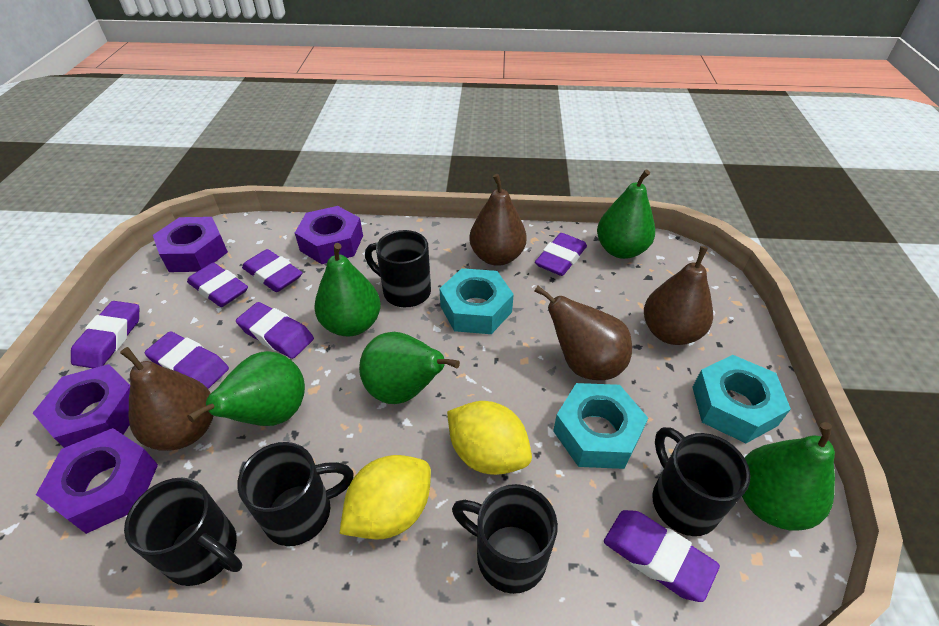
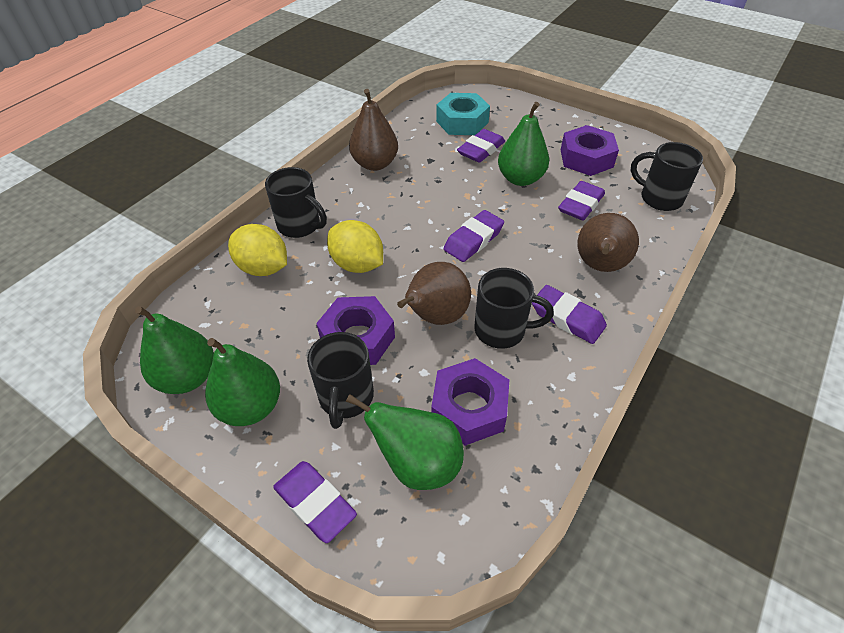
black mug: 5 -> 4
brown pear: 4 -> 3
green pear: 5 -> 4
purple eraser: 7 -> 5
purple nut: 4 -> 3
turquoise nut: 3 -> 1

